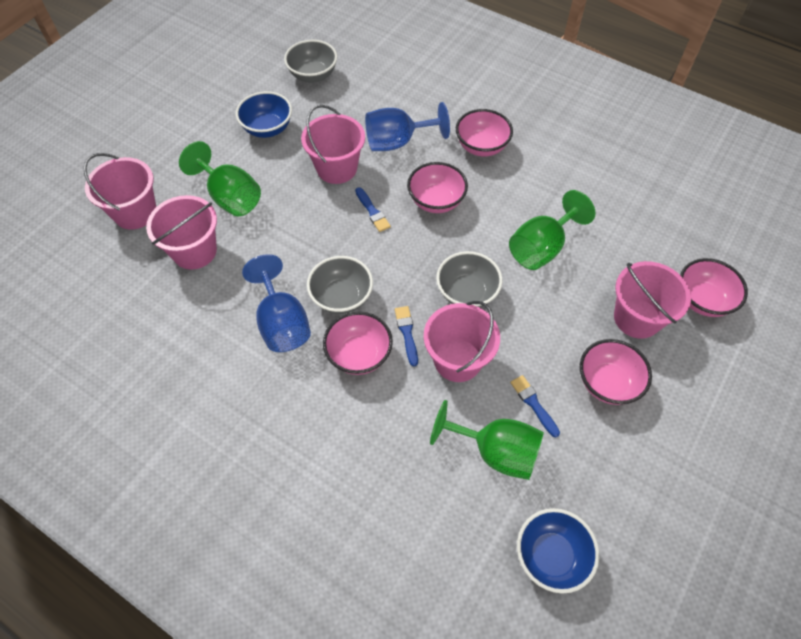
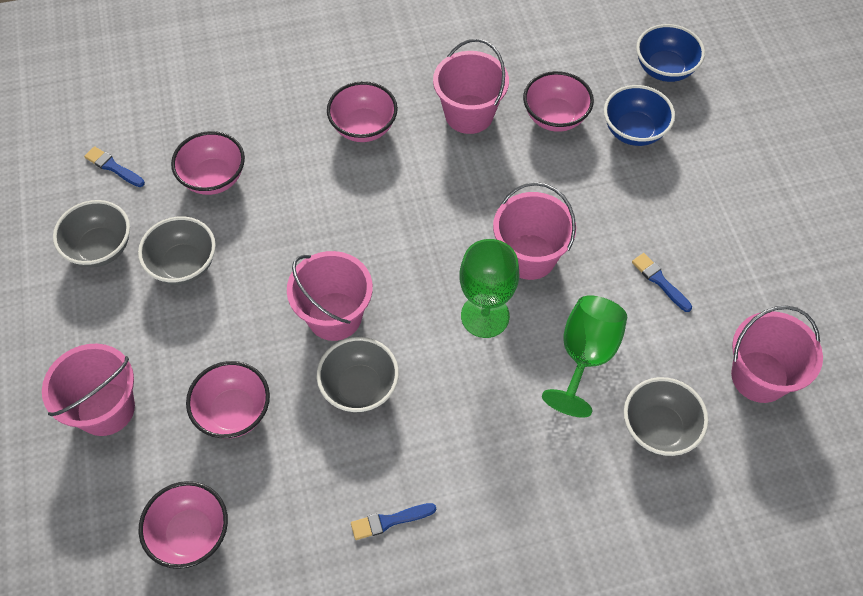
blue goblet: 2 -> 0
green goblet: 3 -> 2
grey bowl: 3 -> 4

